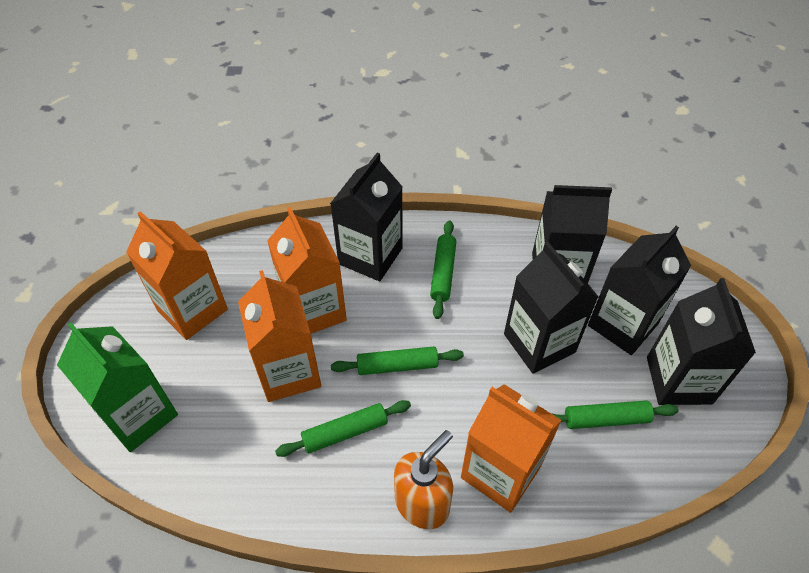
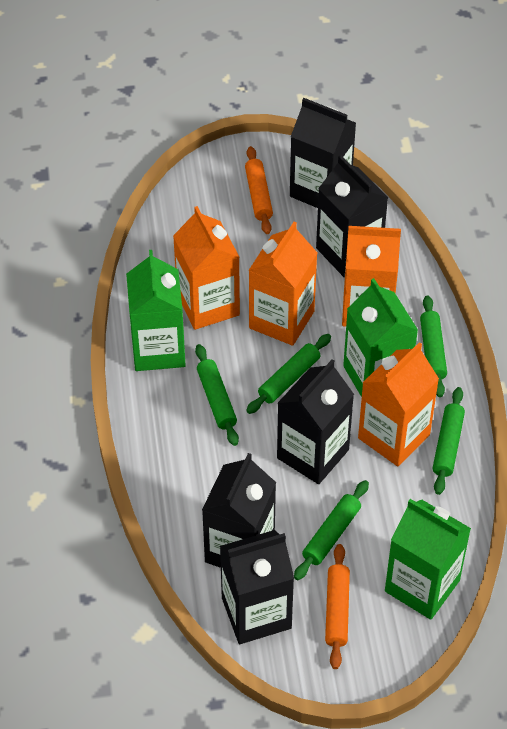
green carton: 1 -> 3
green rolling pin: 4 -> 5
orange rolling pin: 0 -> 2
orange soap dispenser: 1 -> 0

